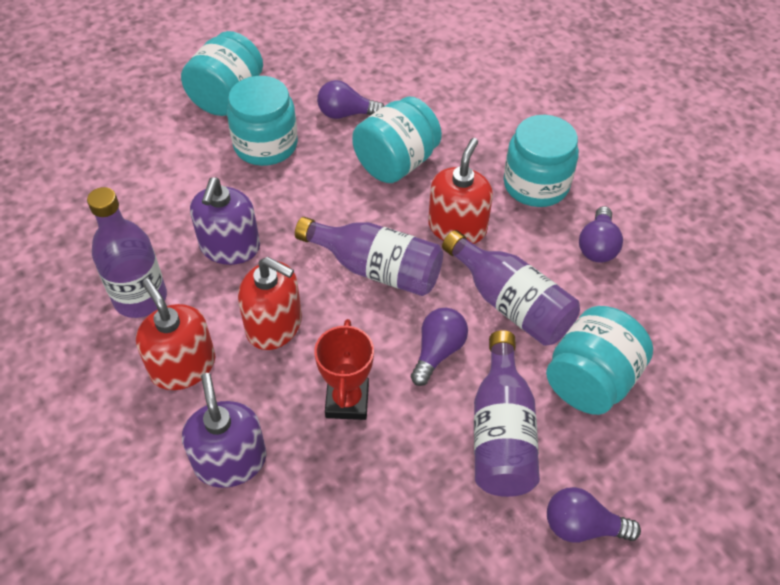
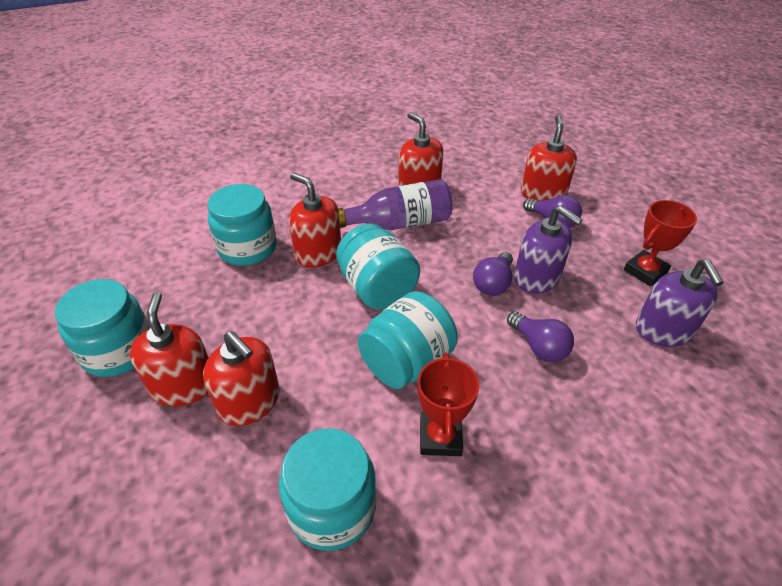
purple bottle: 4 -> 1
purple light bulb: 4 -> 3
red soap dispenser: 3 -> 5
red trophy: 1 -> 2

